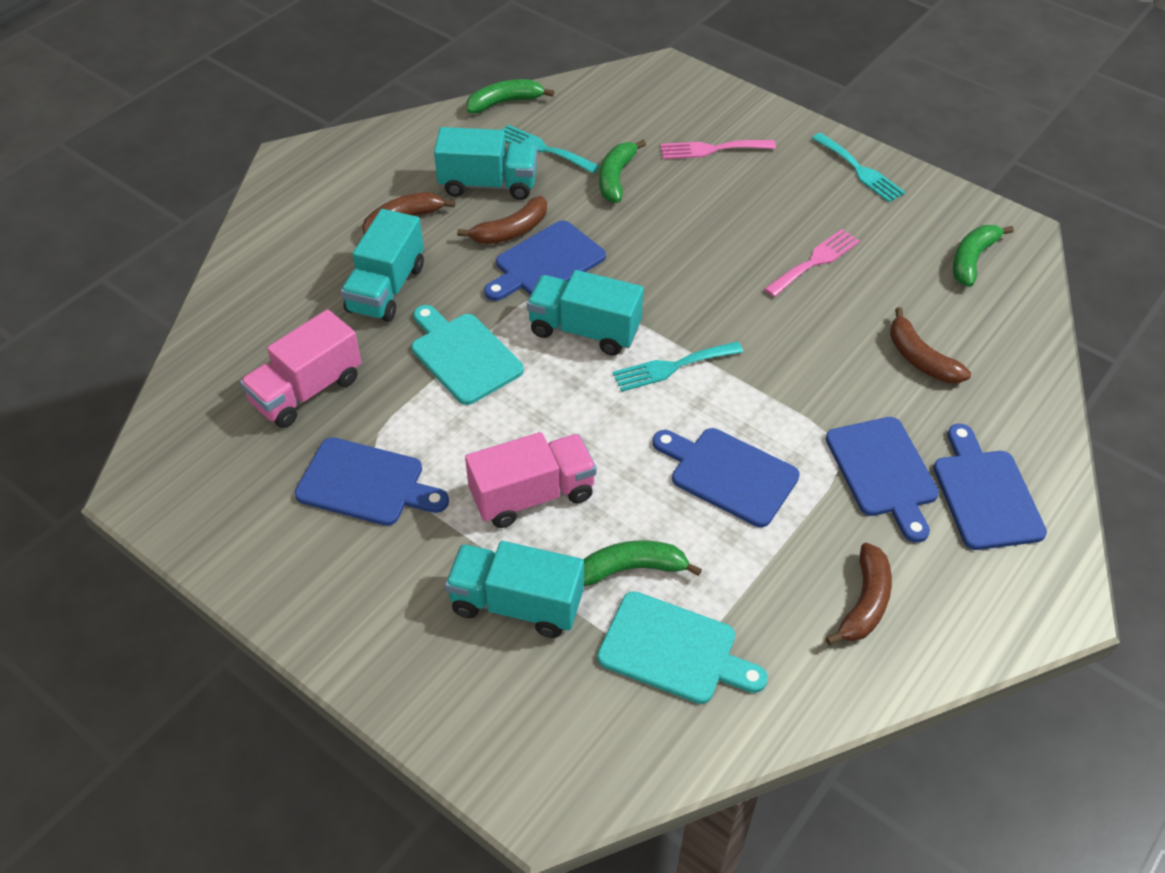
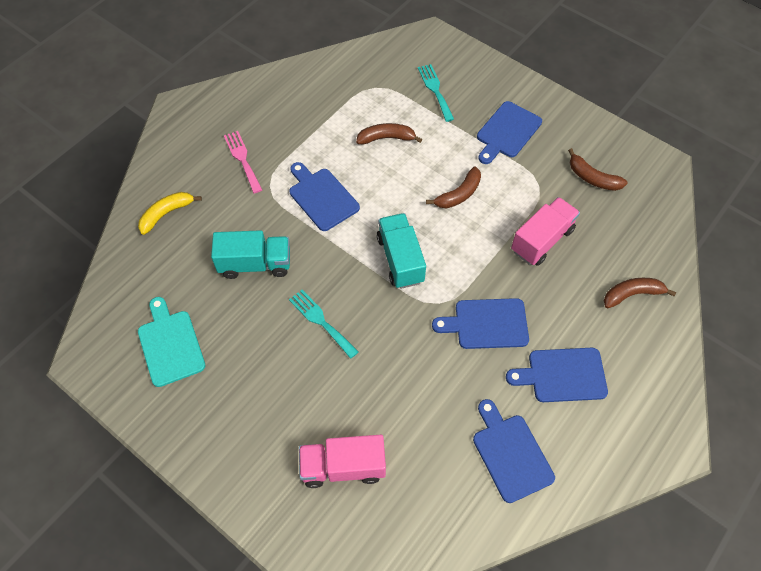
green banana: 4 -> 0
pink fork: 2 -> 1
turquoise cutting board: 2 -> 1
turquoise fork: 3 -> 2
turquoise truck: 4 -> 2
yellow banana: 0 -> 1

